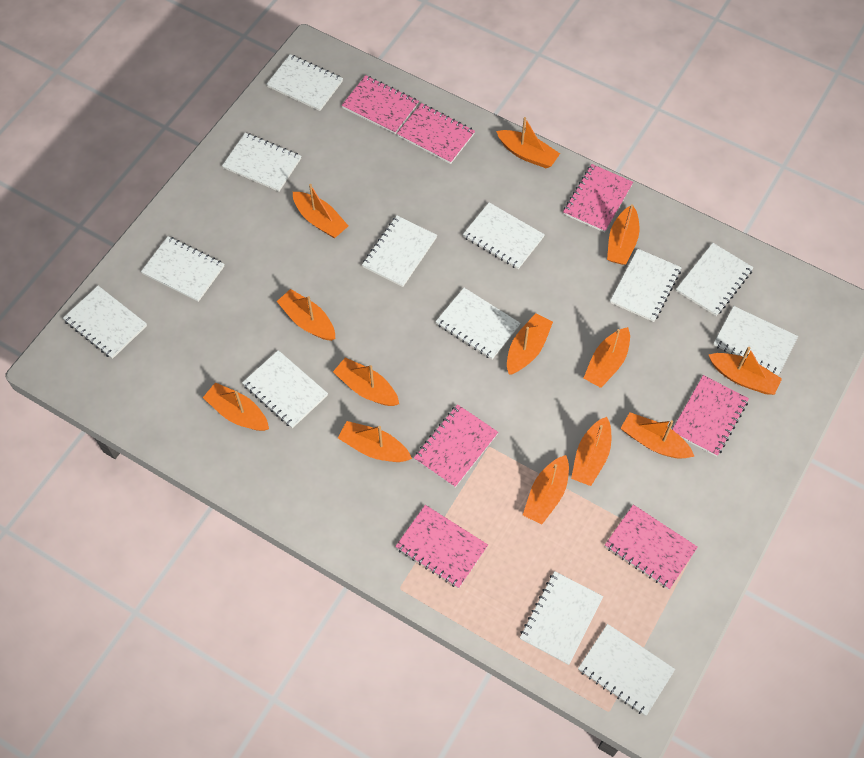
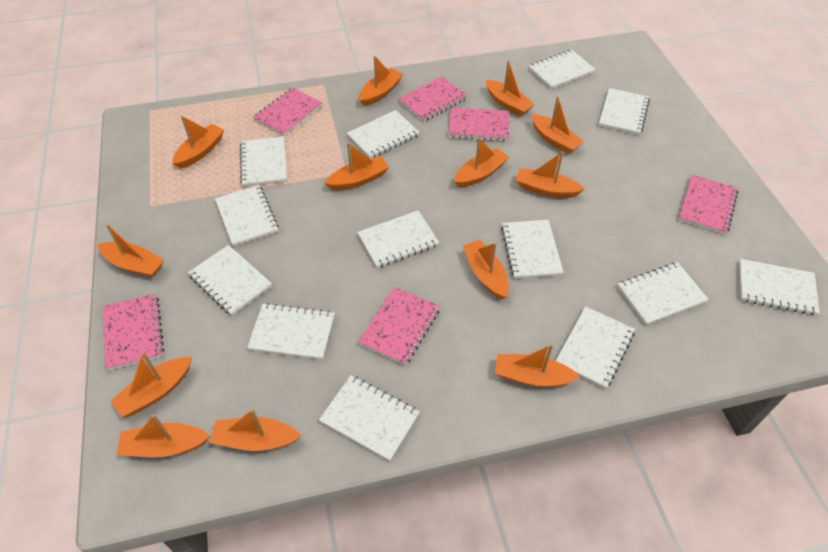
pink notebook: 7 -> 6

